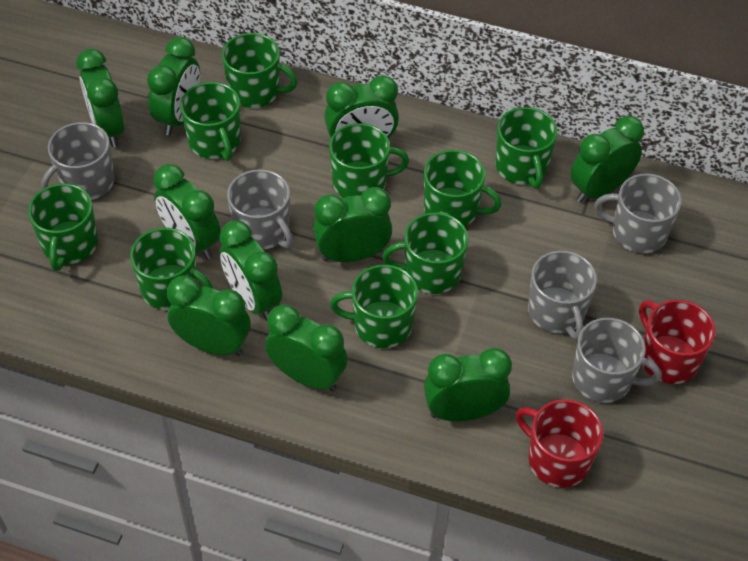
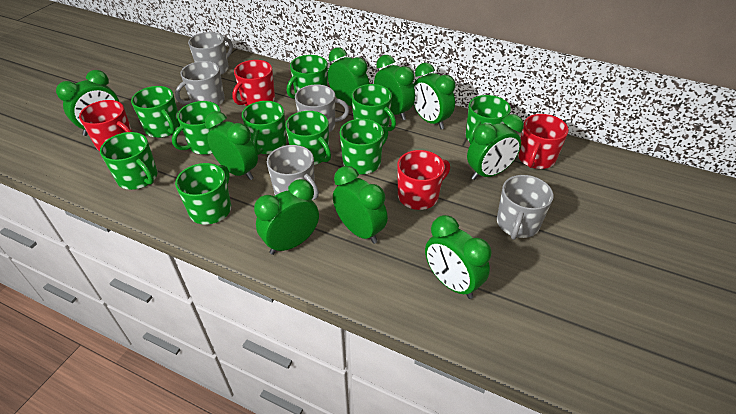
green clock: 10 -> 9
green mug: 9 -> 10
red mug: 2 -> 4

